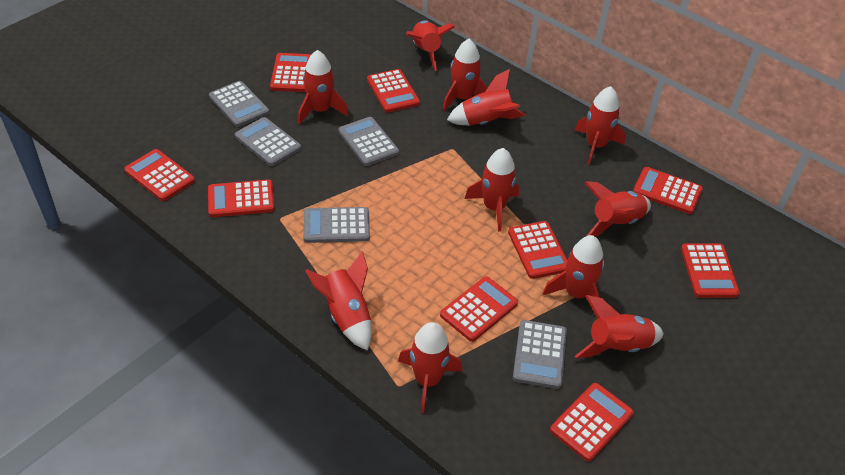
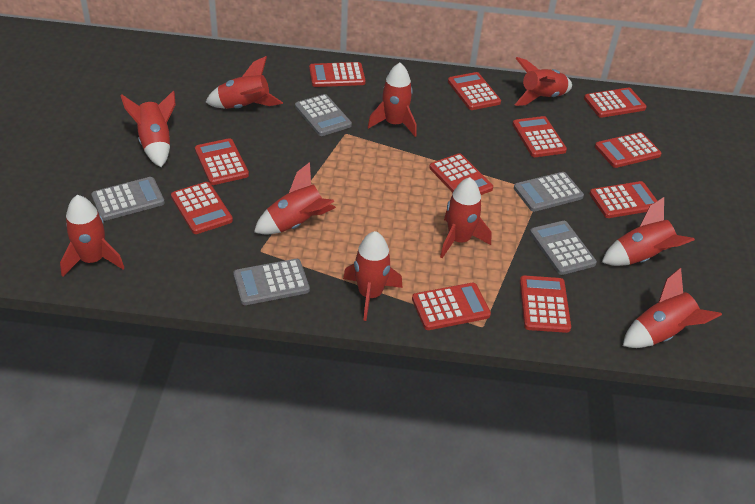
red calculator: 9 -> 11
red rocket: 11 -> 10

